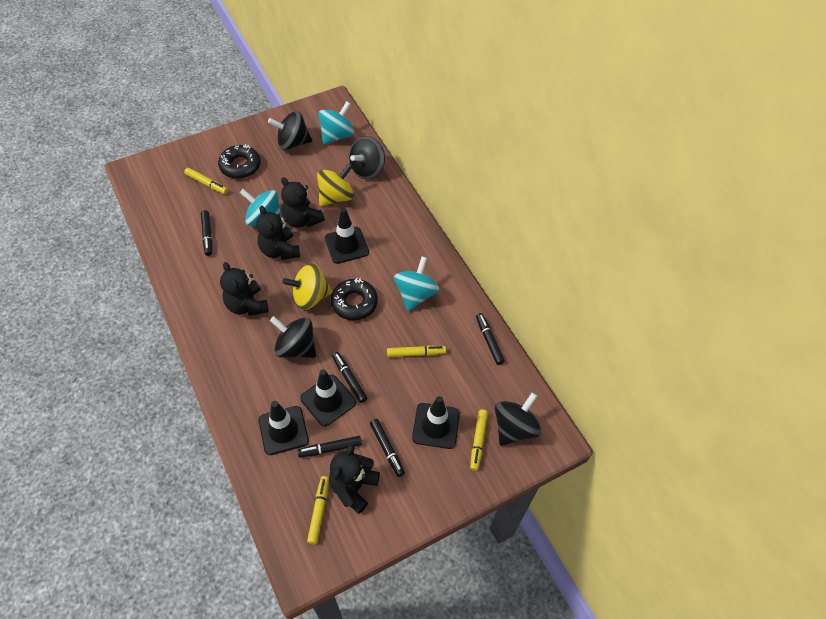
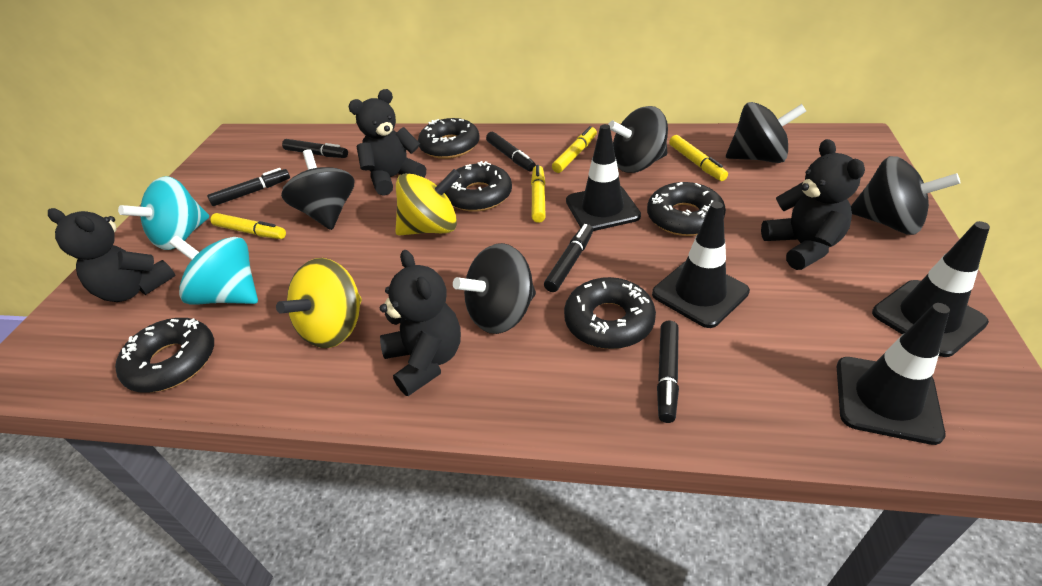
black donut: 2 -> 5
black spinning top: 4 -> 5
turquoise spinning top: 3 -> 2

